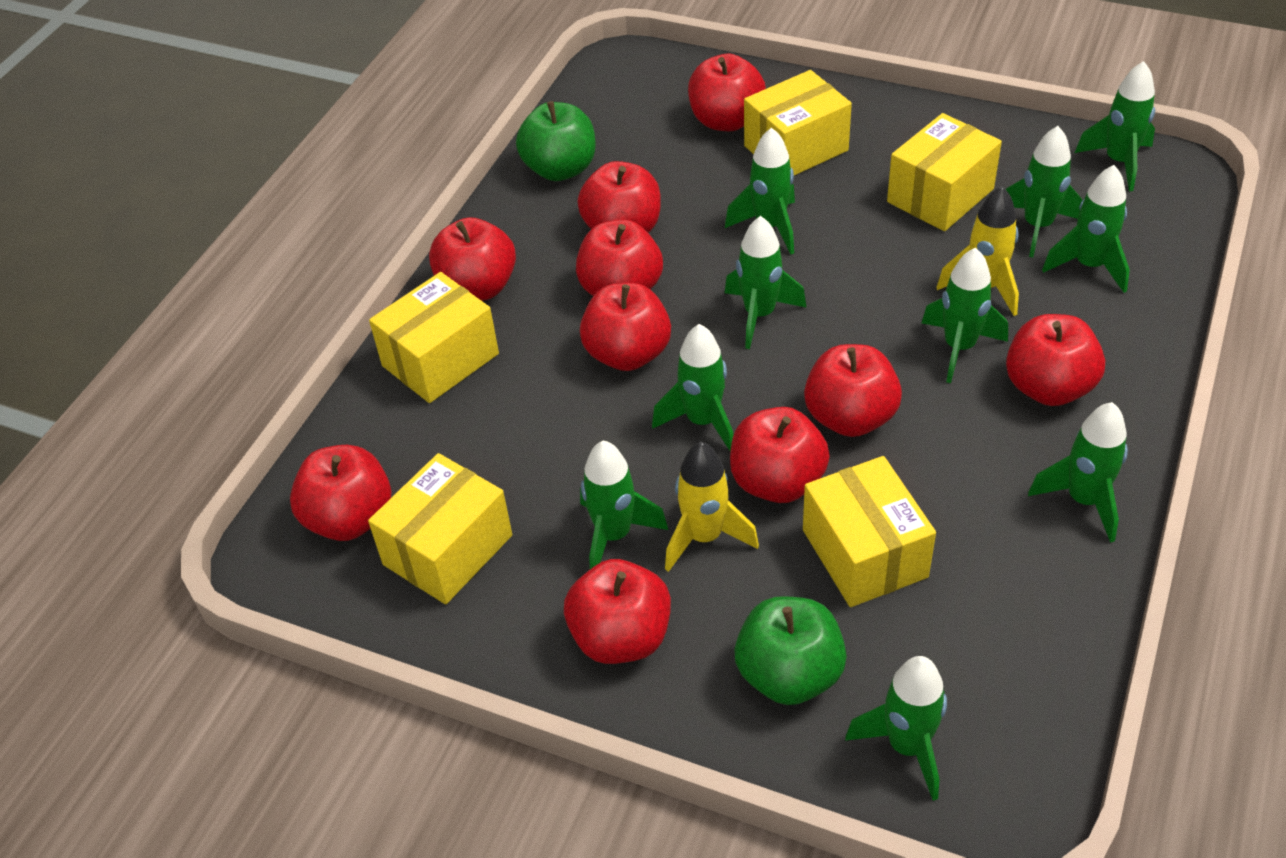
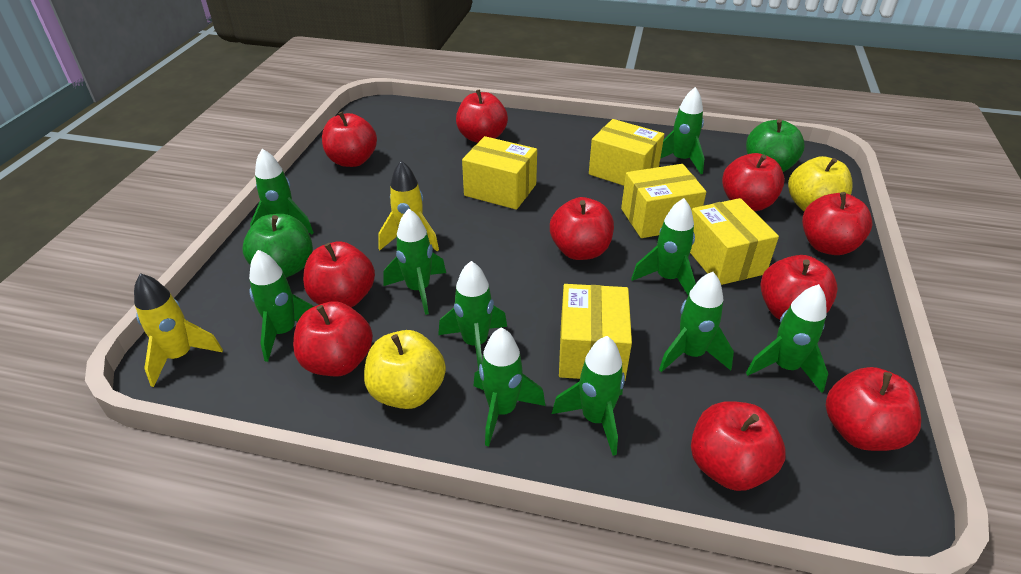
yellow apple: 0 -> 2

